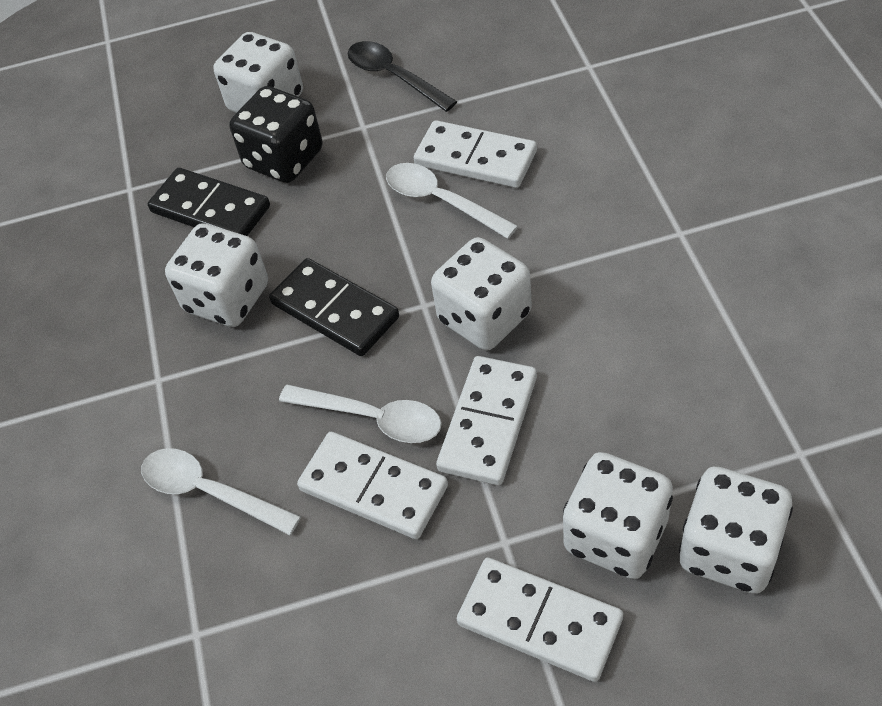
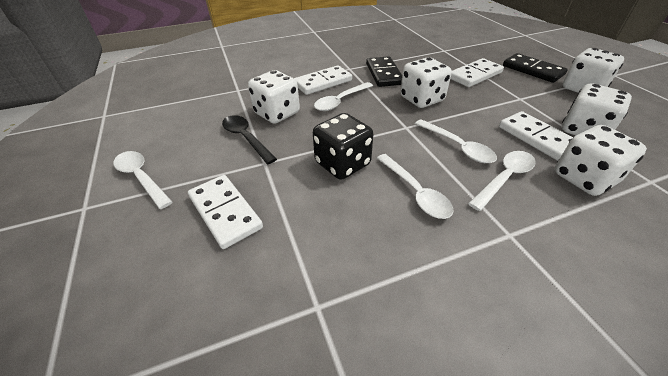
white spoon: 3 -> 5

